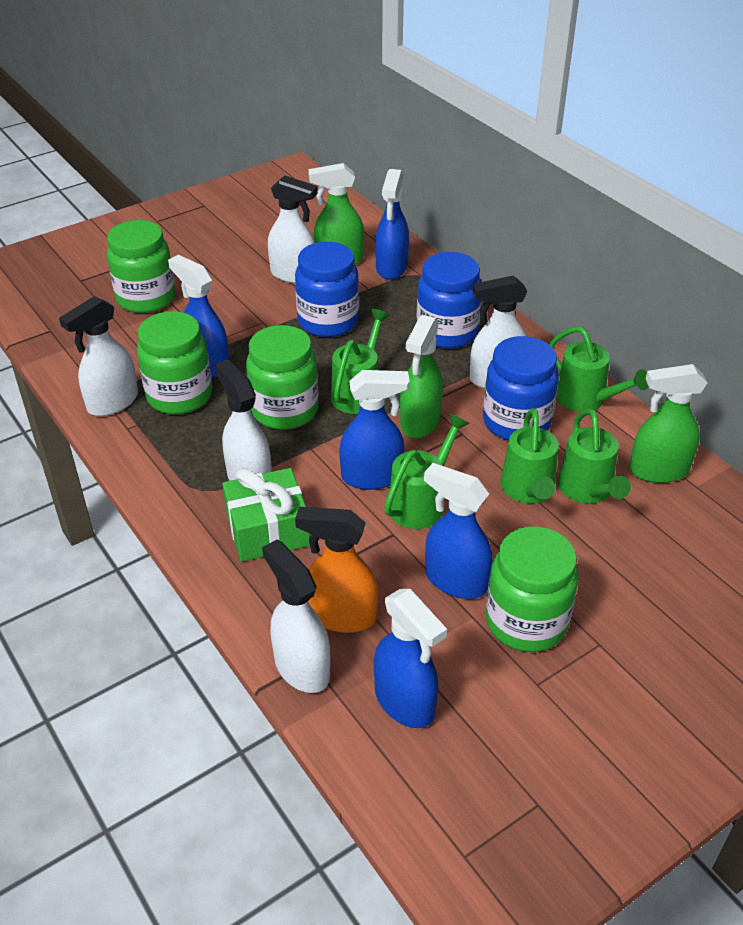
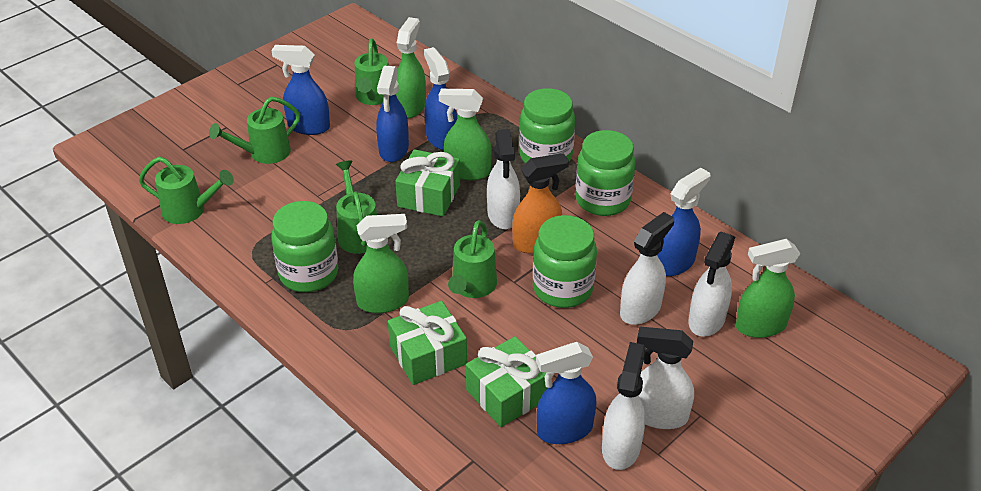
blue jar: 3 -> 0
green gift: 1 -> 3
green spray bottle: 3 -> 4

